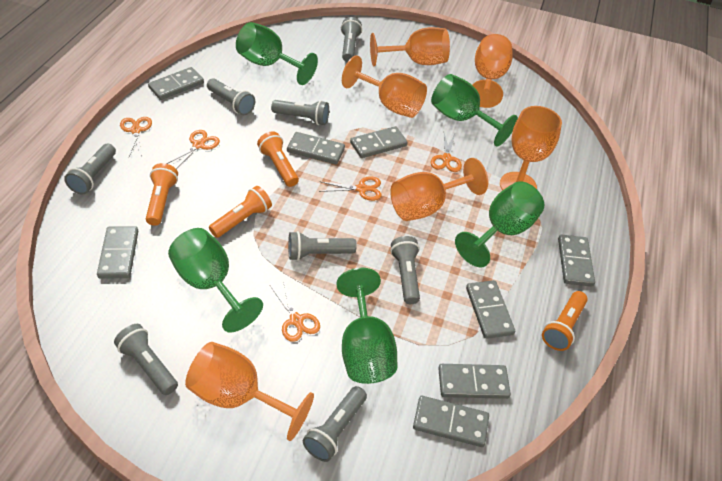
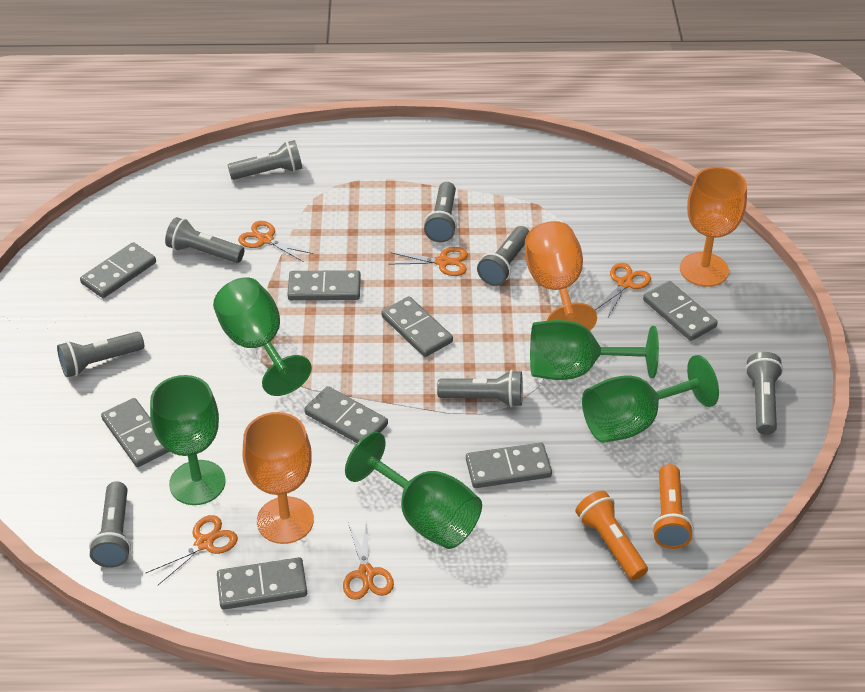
orange flashlight: 4 -> 2
orange goblet: 6 -> 3

